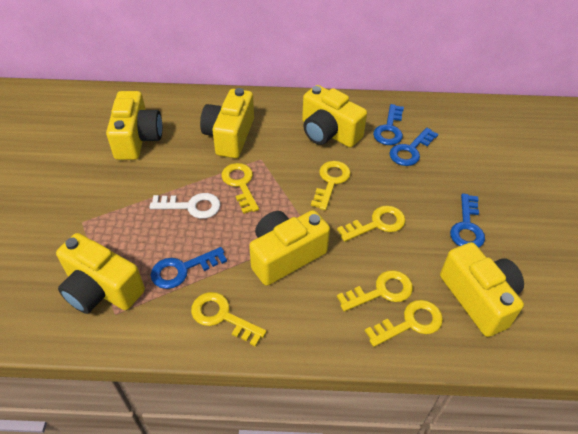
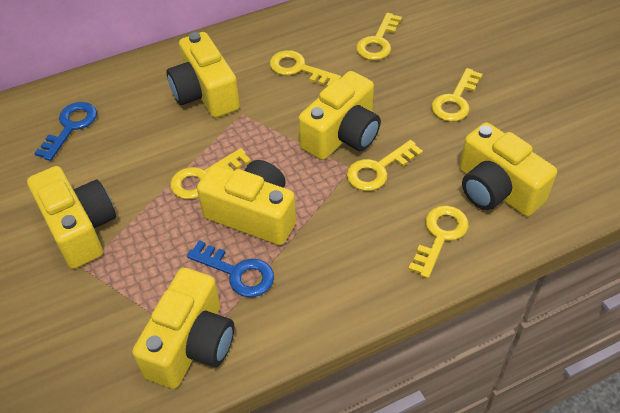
blue key: 4 -> 2
white key: 1 -> 0

